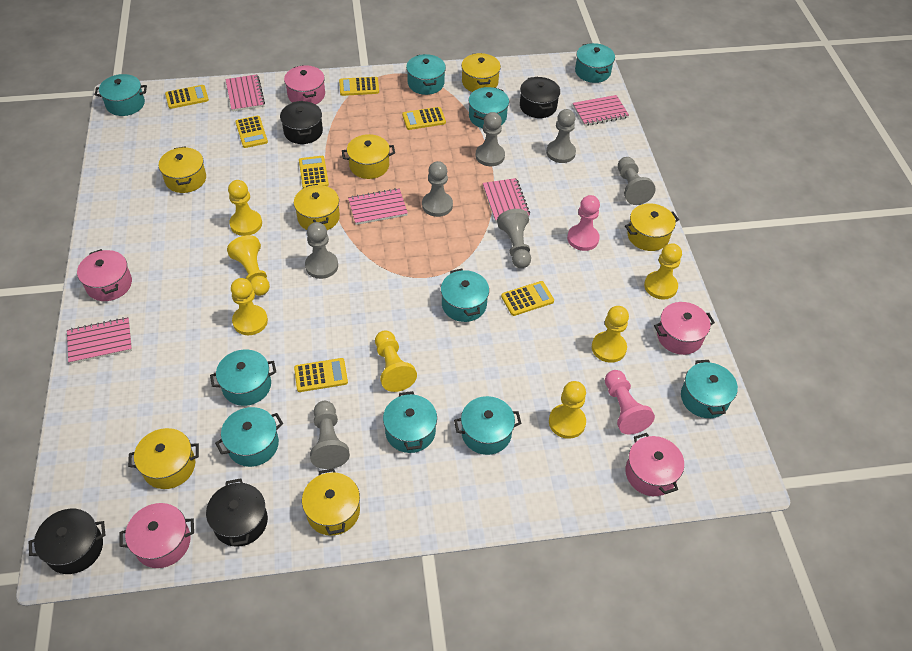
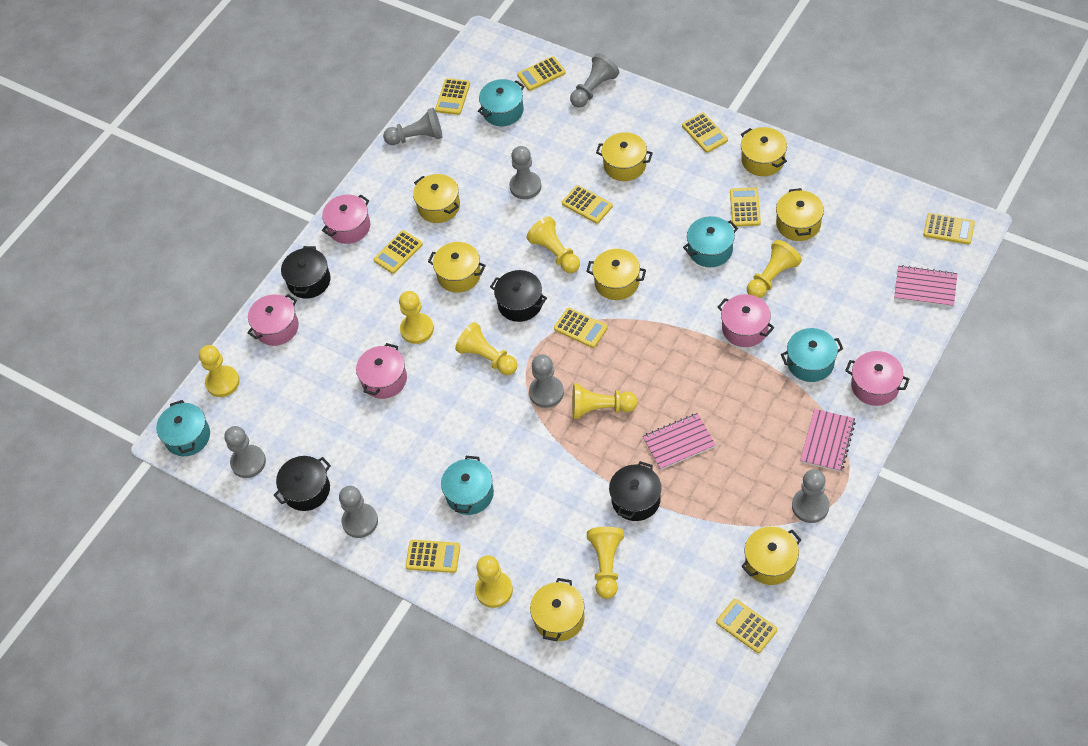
pink notebook: 5 -> 3
pink pawn: 2 -> 0
turquoise pot: 10 -> 5
yellow calculator: 7 -> 10
yellow pawn: 7 -> 8
yellow pot: 7 -> 8

